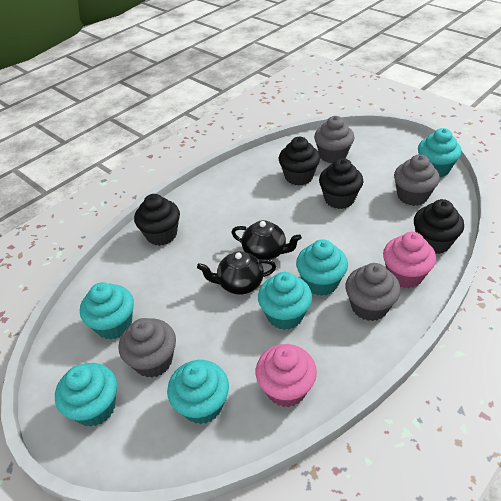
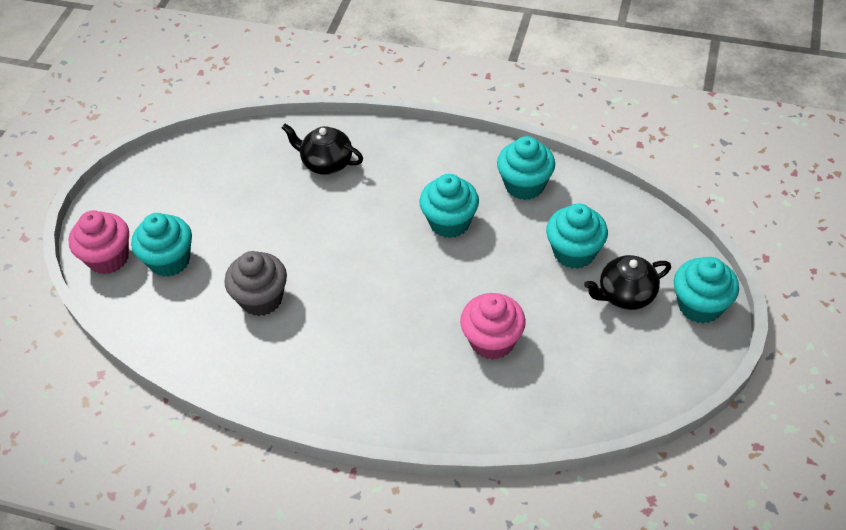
black cupcake: 4 -> 0
grey cupcake: 4 -> 1
turquoise cupcake: 6 -> 5

